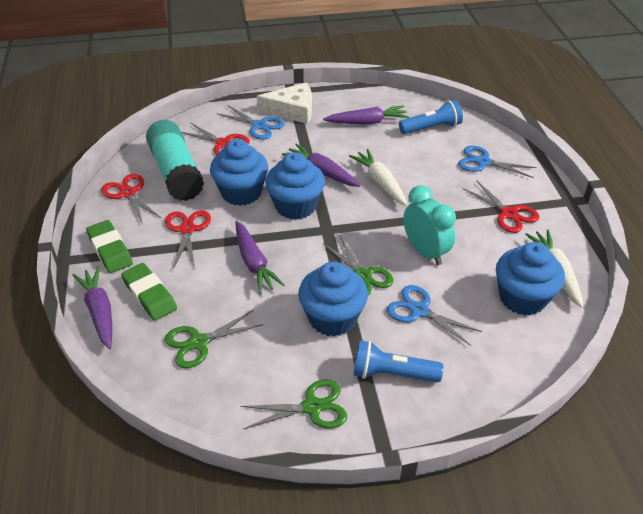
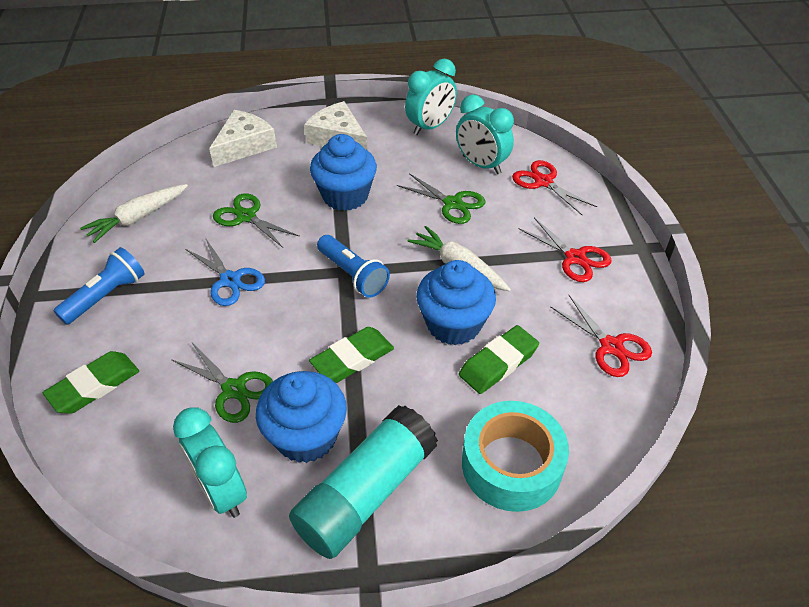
blue cupcake: 4 -> 3
blue scissors: 3 -> 1
green eraser: 2 -> 3
purple carrot: 4 -> 0
red scissors: 4 -> 3
turquoise clock: 1 -> 3
turquoise tape: 0 -> 1
white cheese: 1 -> 2

